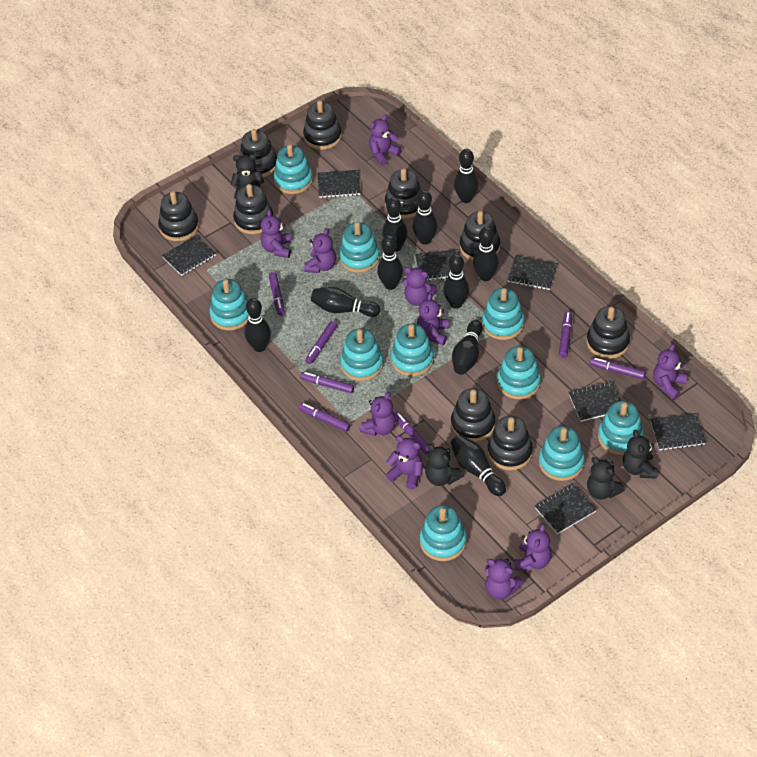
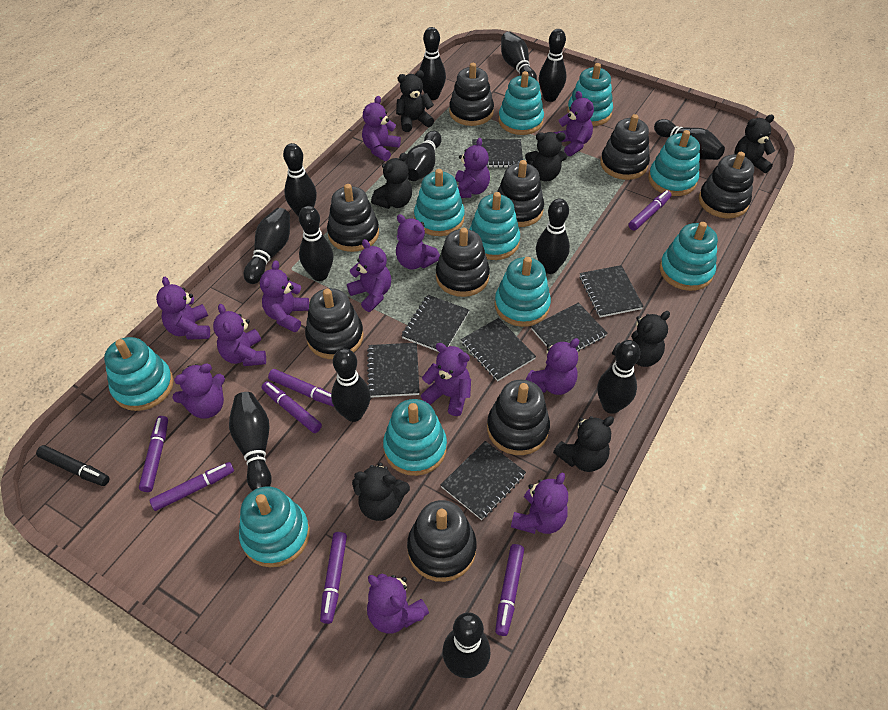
black bowling pin: 10 -> 13
black marker: 0 -> 1
black teddy bear: 4 -> 7
purple teddy bear: 10 -> 13

